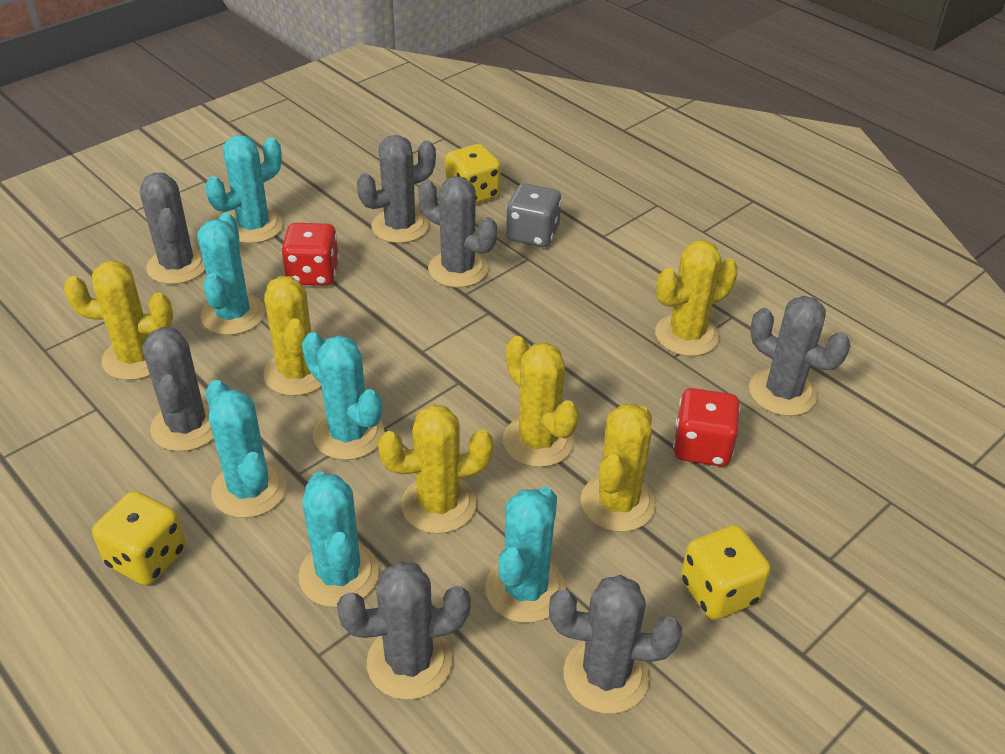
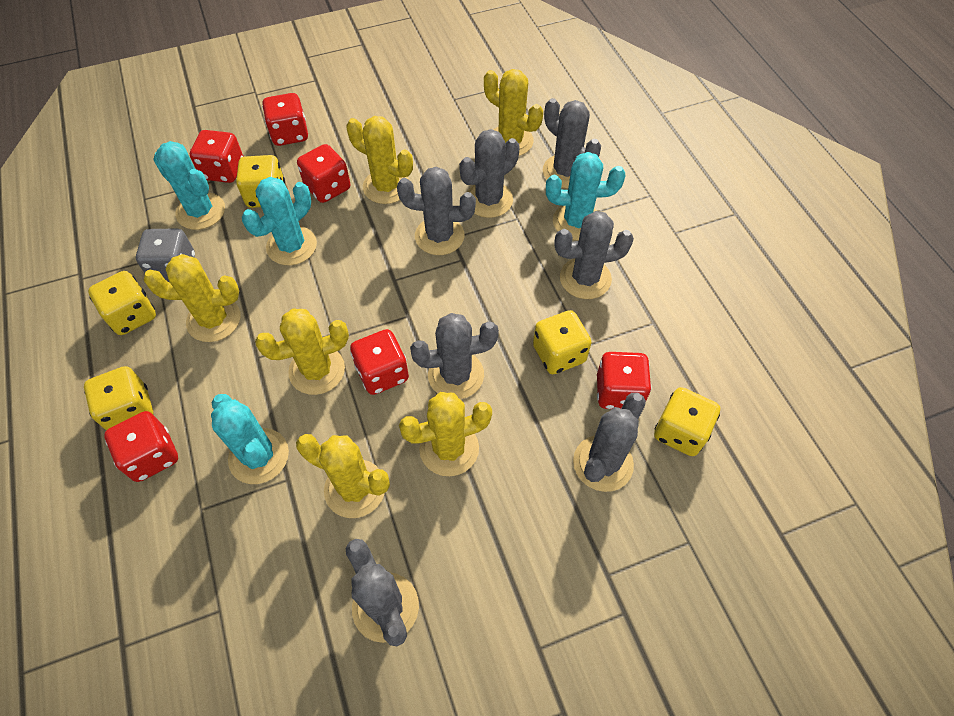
red dice: 2 -> 6
turquoise cactus: 6 -> 4
yellow dice: 3 -> 5

